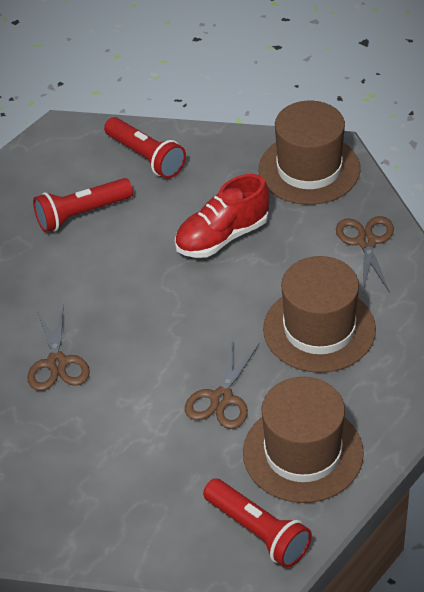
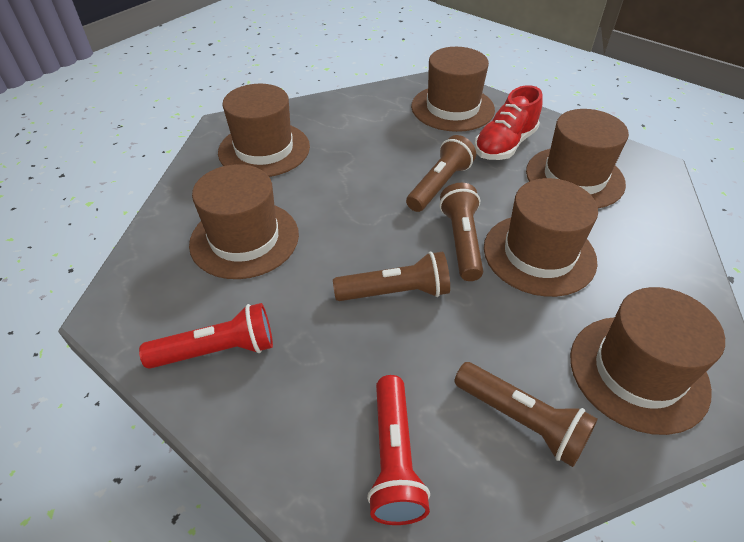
brown flashlight: 0 -> 4
brown hat: 3 -> 6
brown scissors: 3 -> 0
red flashlight: 3 -> 2

